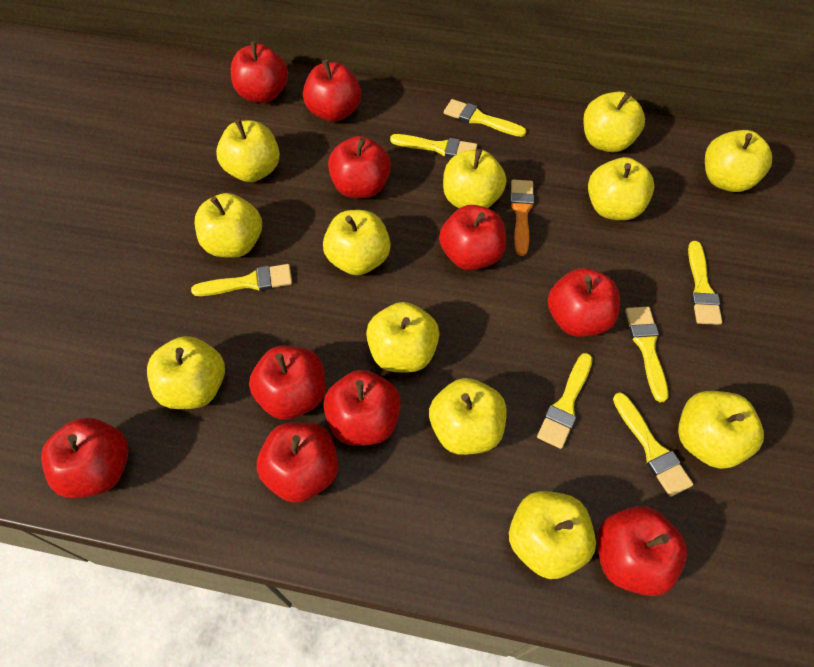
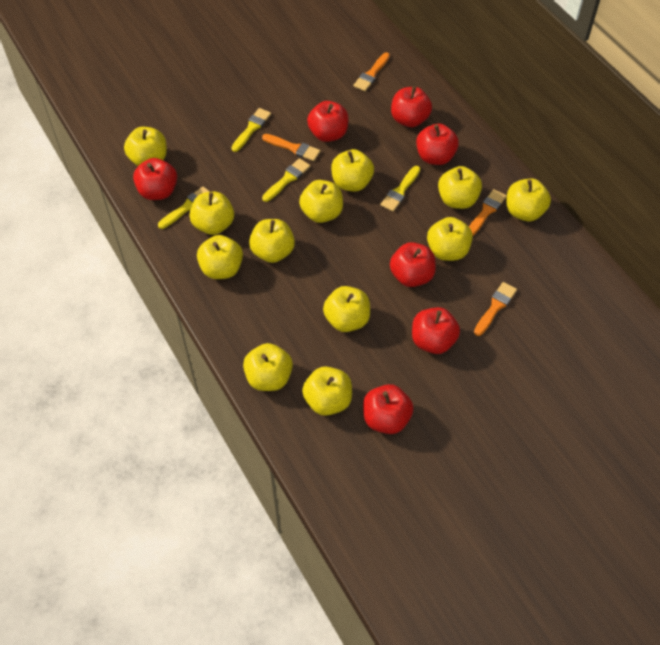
orange brush: 1 -> 4
red apple: 10 -> 7
yellow brush: 7 -> 4

